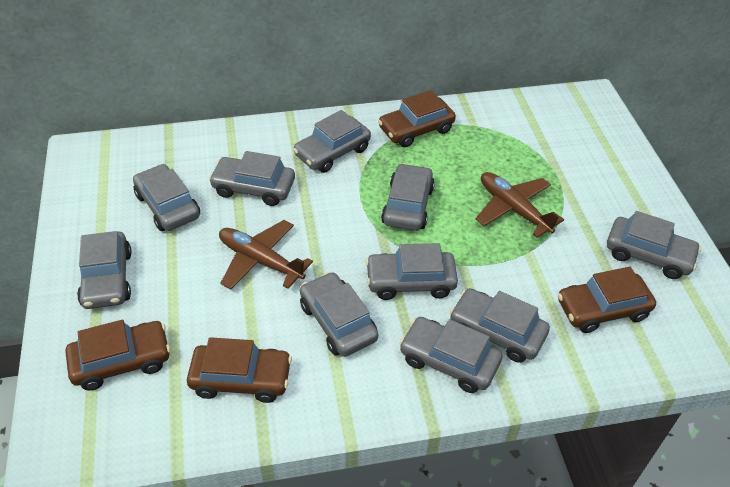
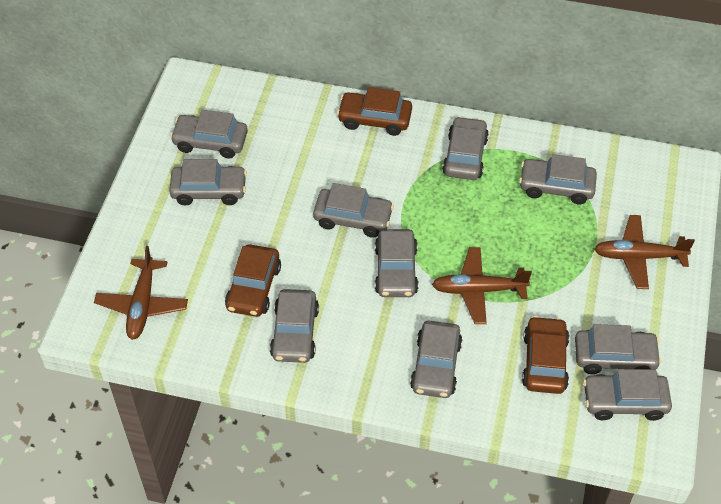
brown car: 4 -> 3
brown plane: 2 -> 3

